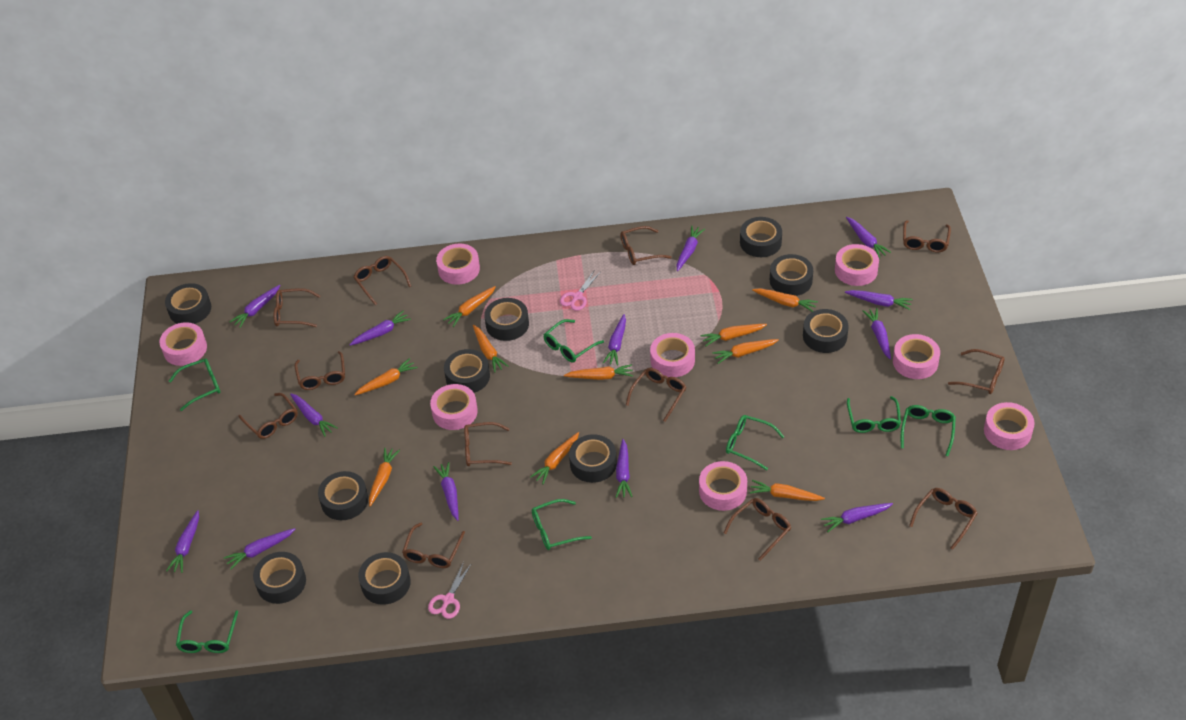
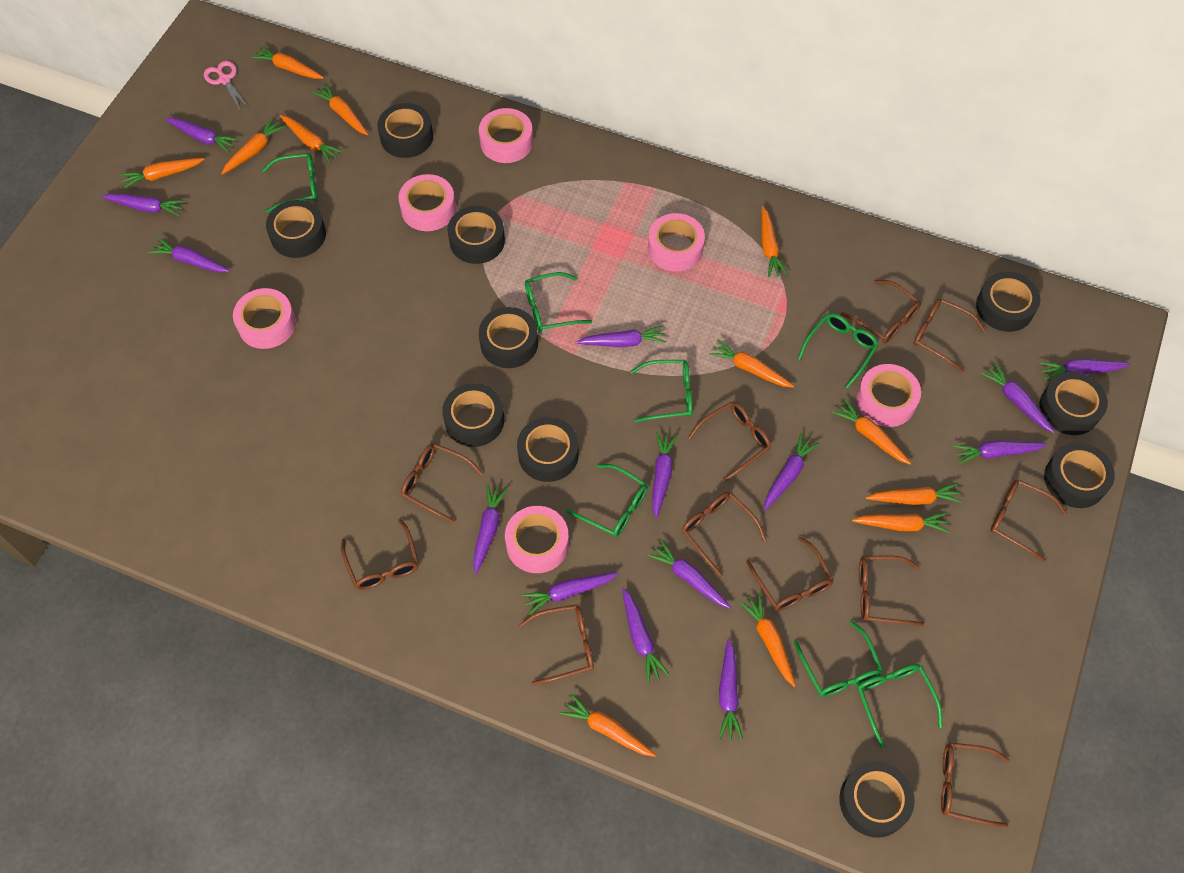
brown glasses: 12 -> 11
orange carrot: 10 -> 12
pink scissors: 2 -> 1
pink tape: 8 -> 6
purple carrot: 13 -> 14

